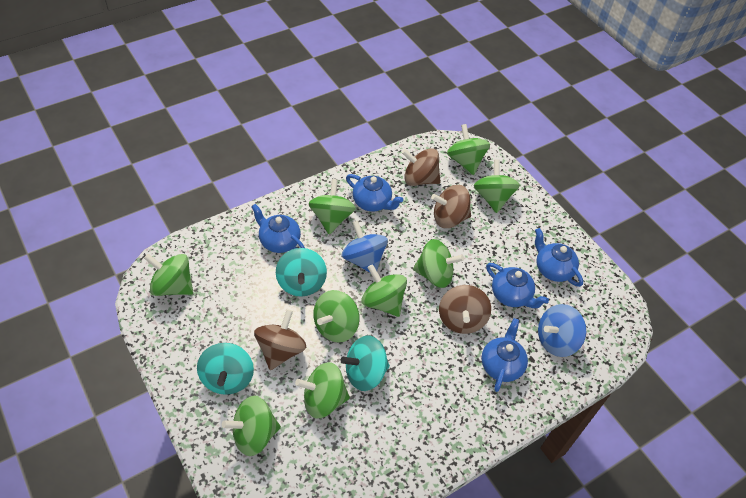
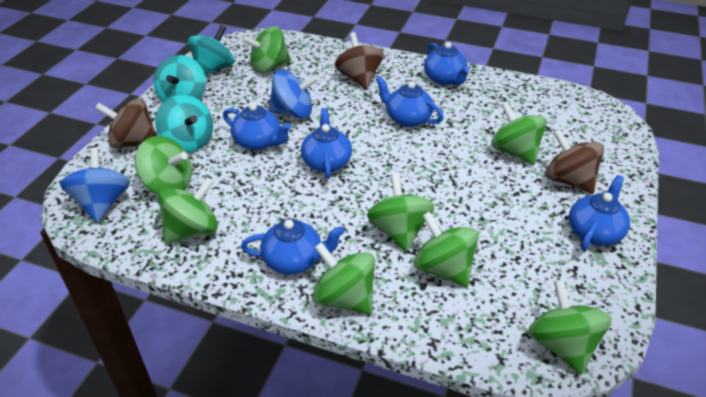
blue teapot: 5 -> 6
brown spinning top: 4 -> 3
green spinning top: 9 -> 8

